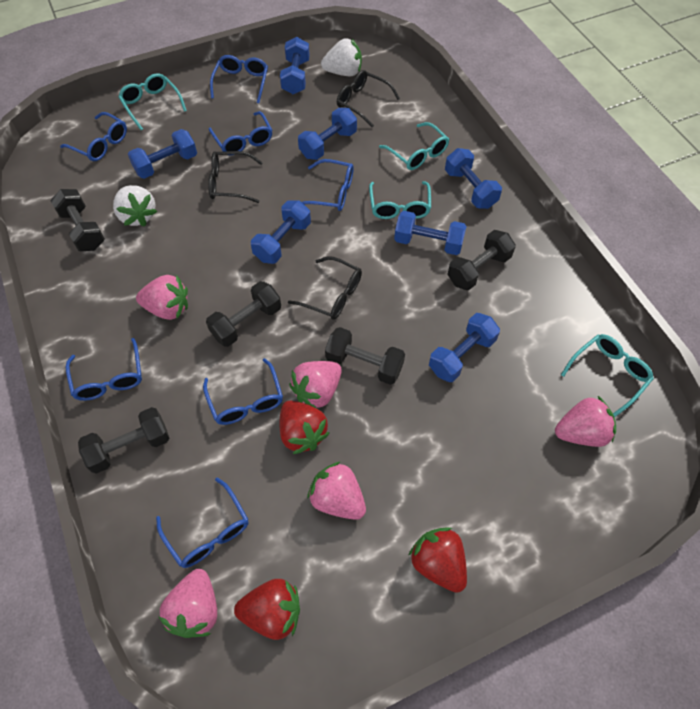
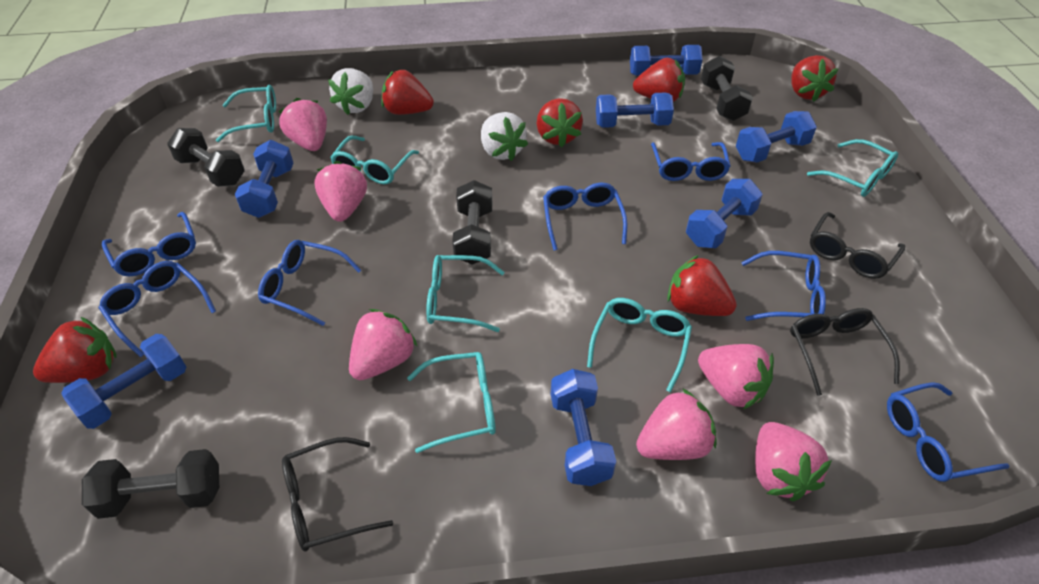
black dumbbell: 5 -> 4
pink strawberry: 5 -> 6
red strawberry: 3 -> 6
turquoise glasses: 4 -> 6

